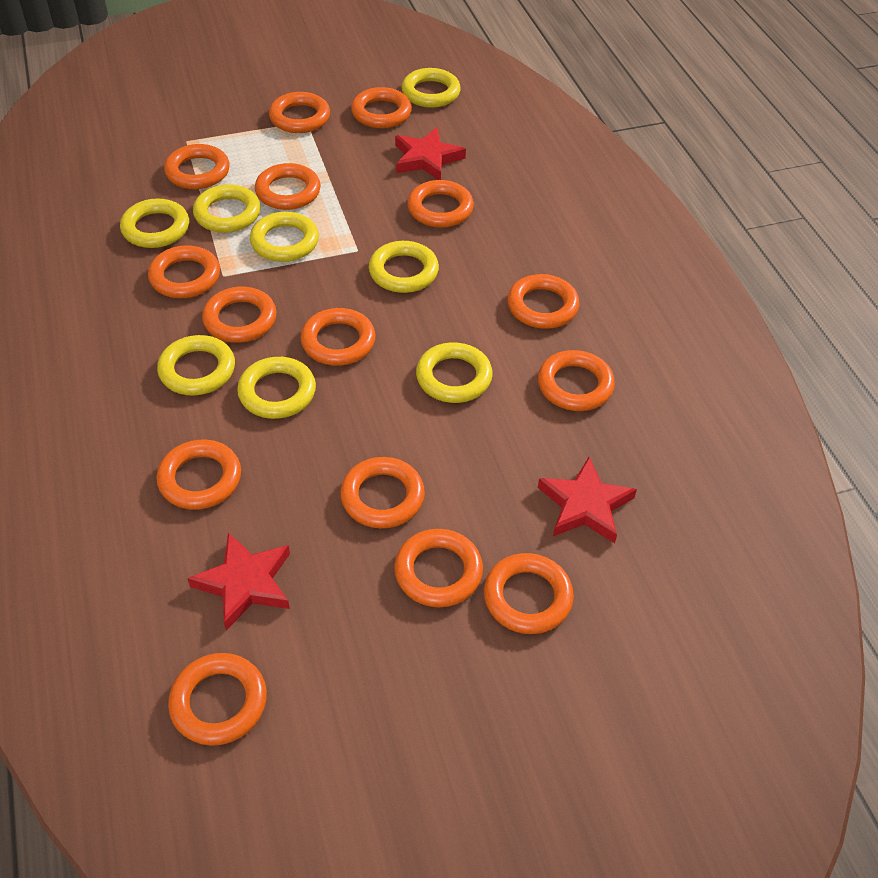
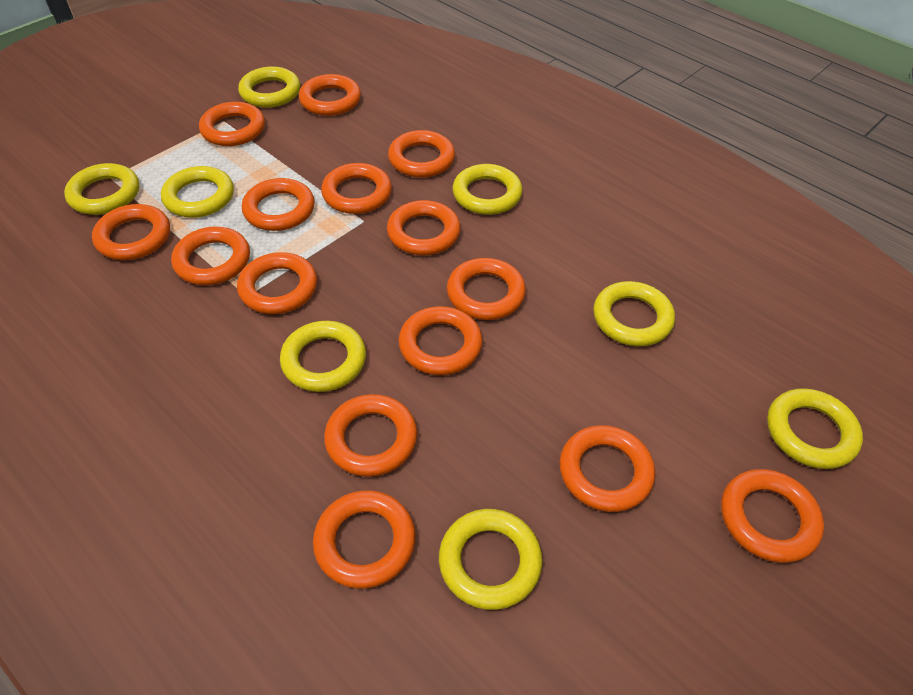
red star: 3 -> 0

